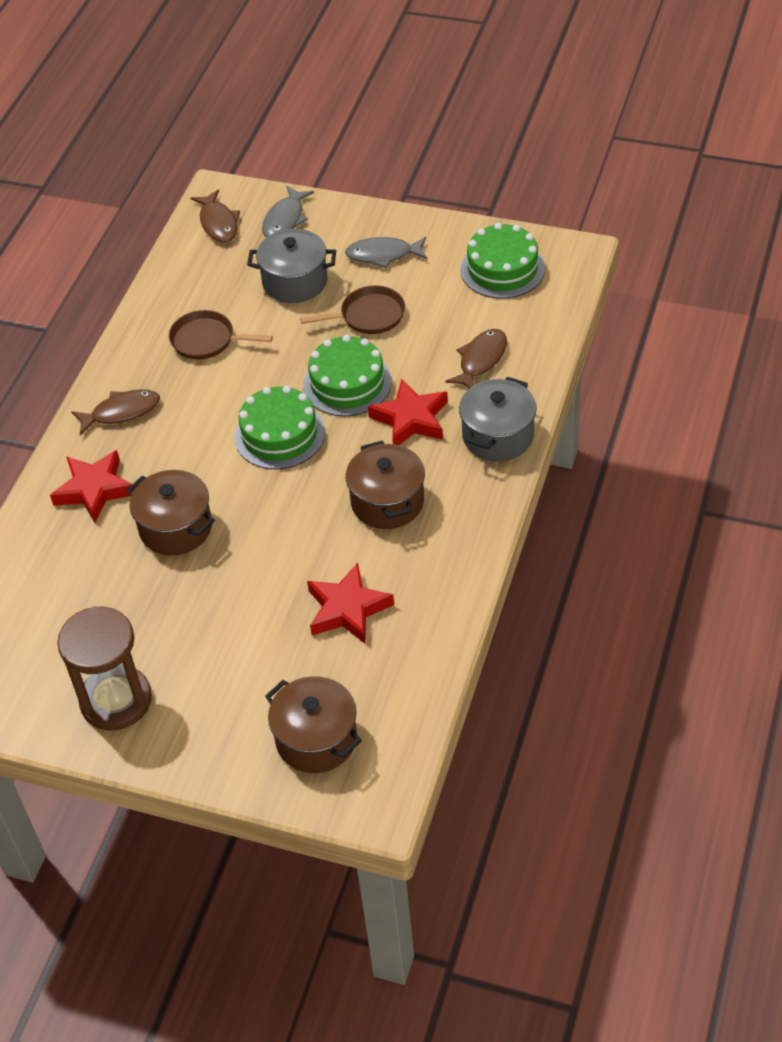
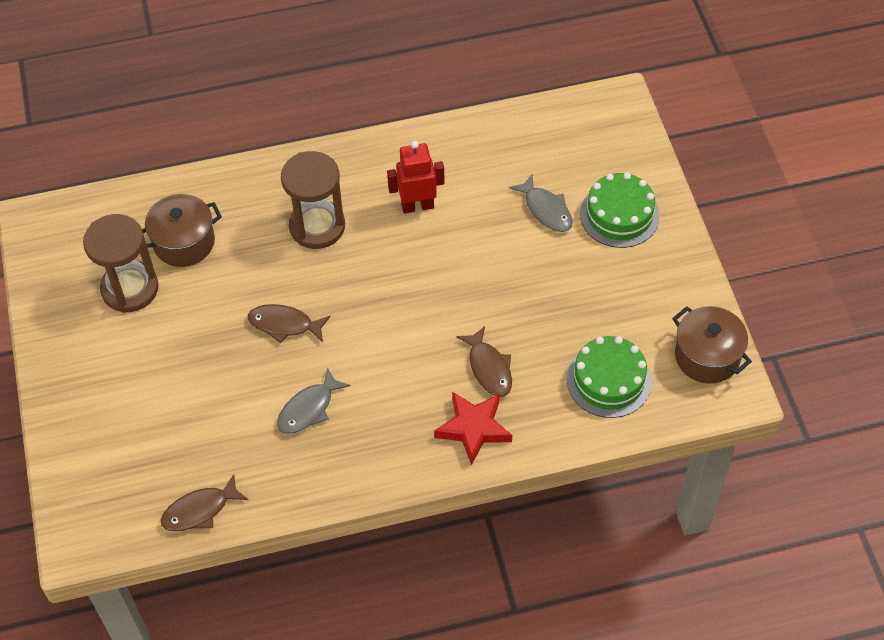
brown hourglass: 1 -> 2
brown pan: 2 -> 0
brown pot: 3 -> 2
green cake: 3 -> 2
grey pot: 2 -> 0
red robot: 0 -> 1
red star: 3 -> 1

